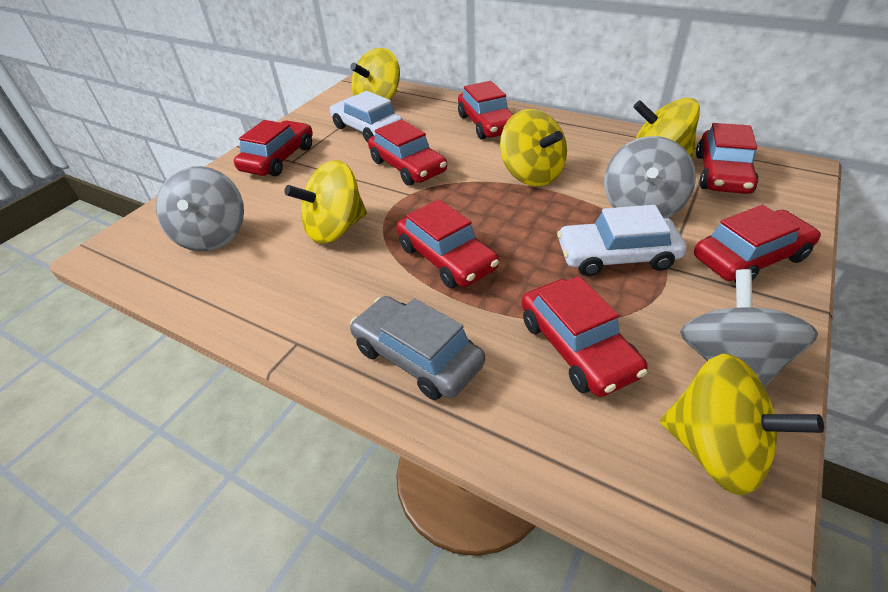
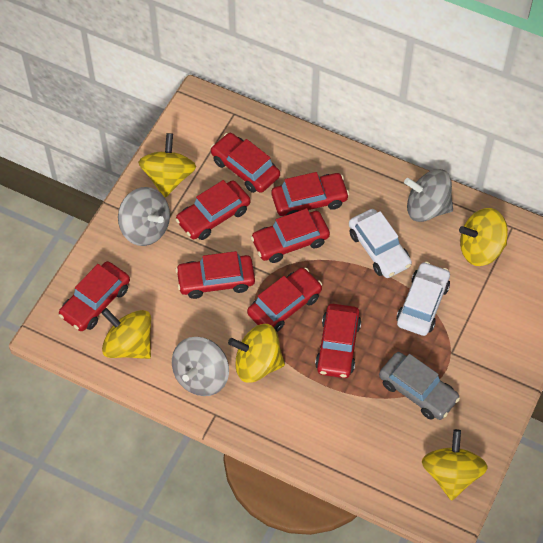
red car: 7 -> 8

